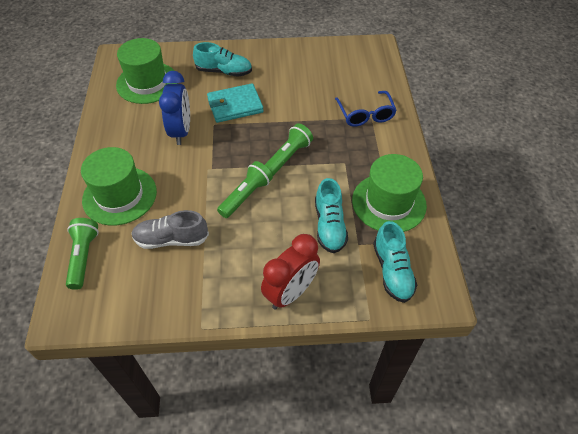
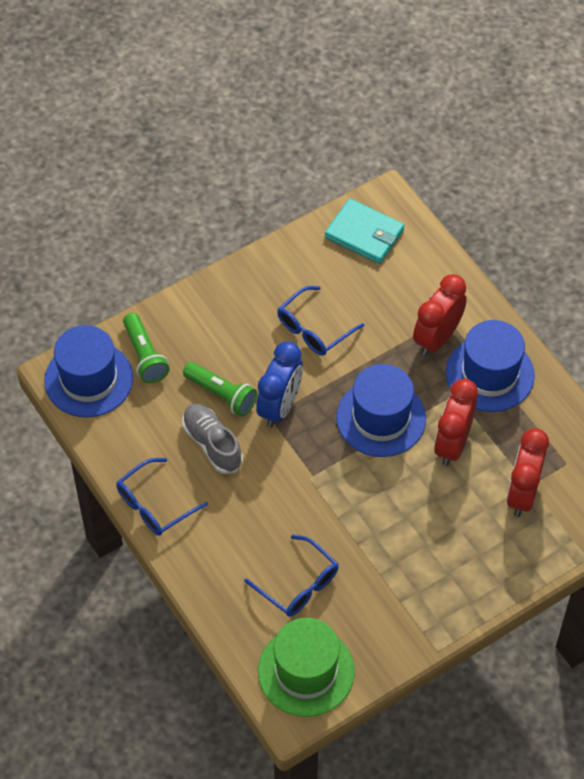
blue glasses: 1 -> 3
blue hat: 0 -> 3
green flashlight: 3 -> 2
green hat: 3 -> 1
red clock: 1 -> 3
turquoise shoe: 3 -> 0

